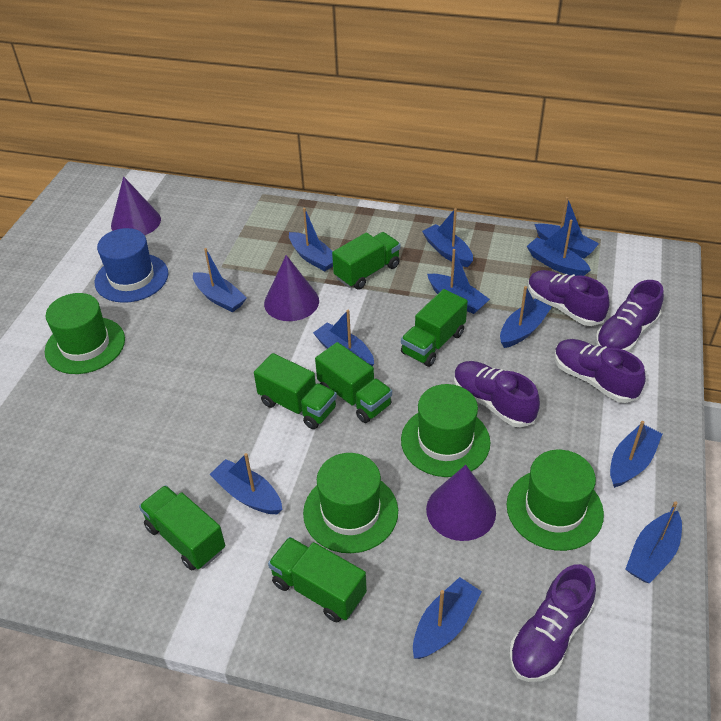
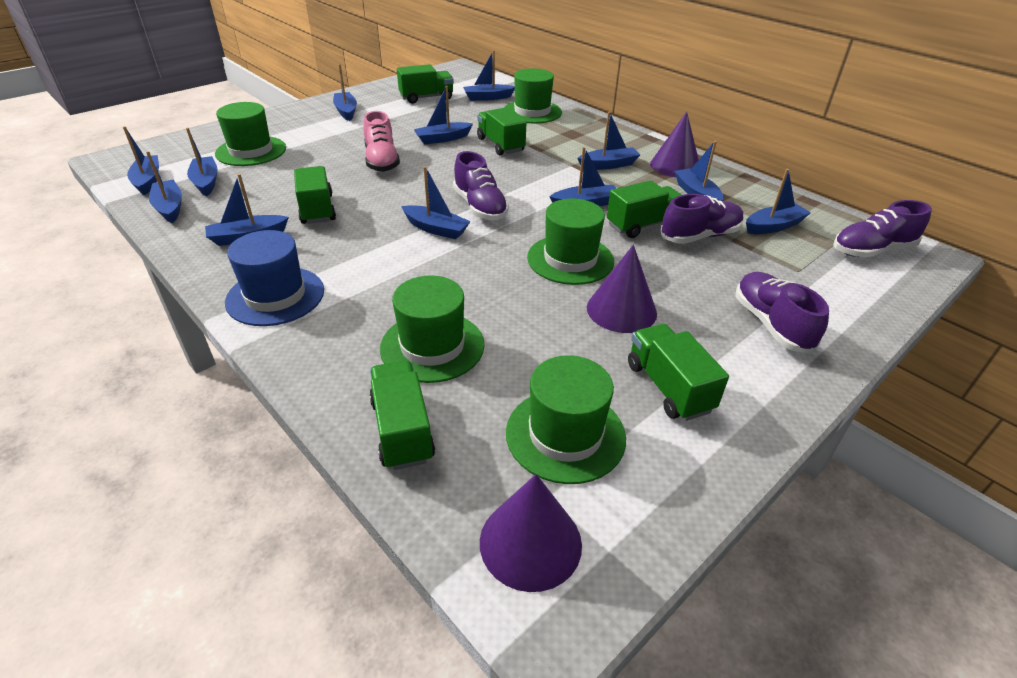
green hat: 4 -> 5
pink shoe: 0 -> 1
purple shoe: 5 -> 4

